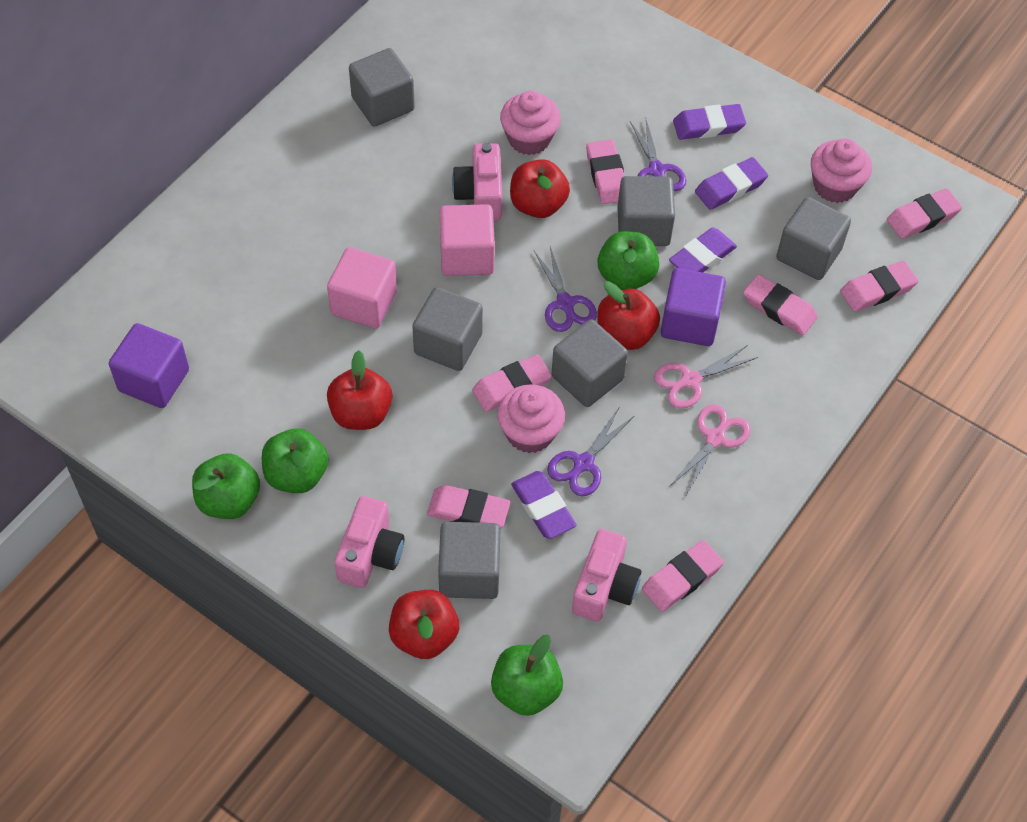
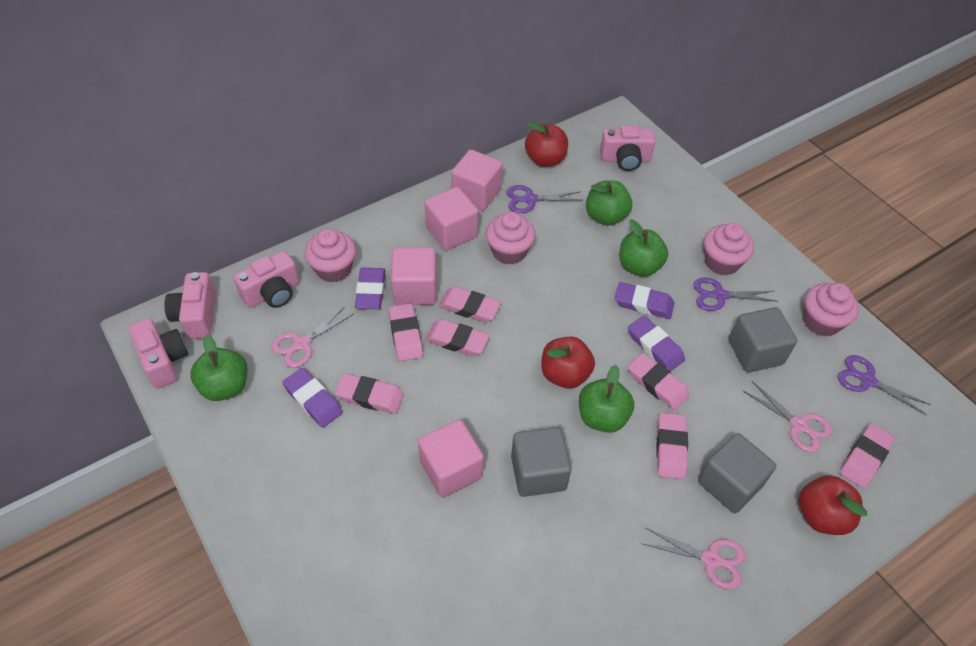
grey cube: 6 -> 3
pink camera: 3 -> 4
pink cube: 2 -> 4
pink cupcake: 3 -> 4
pink scissors: 2 -> 3
purple cube: 2 -> 0
red apple: 4 -> 3

